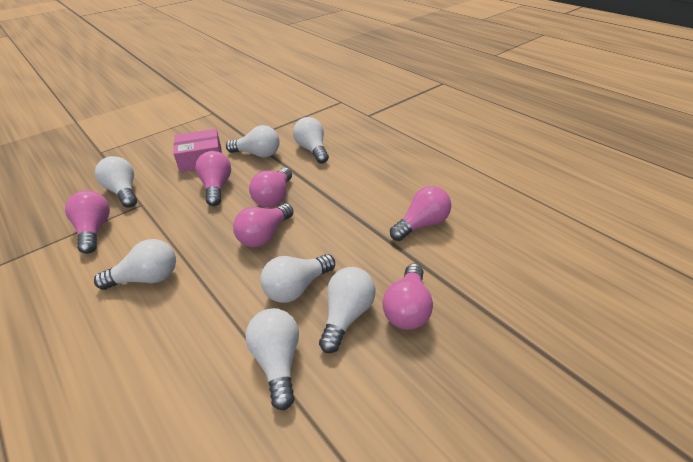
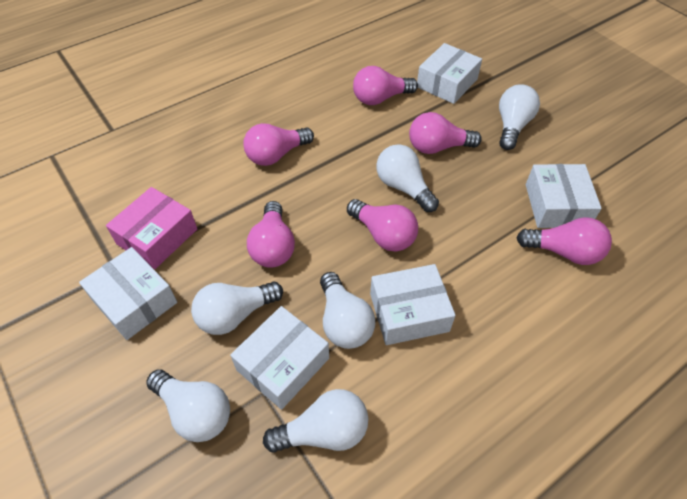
white box: 0 -> 5
white light bulb: 7 -> 6

